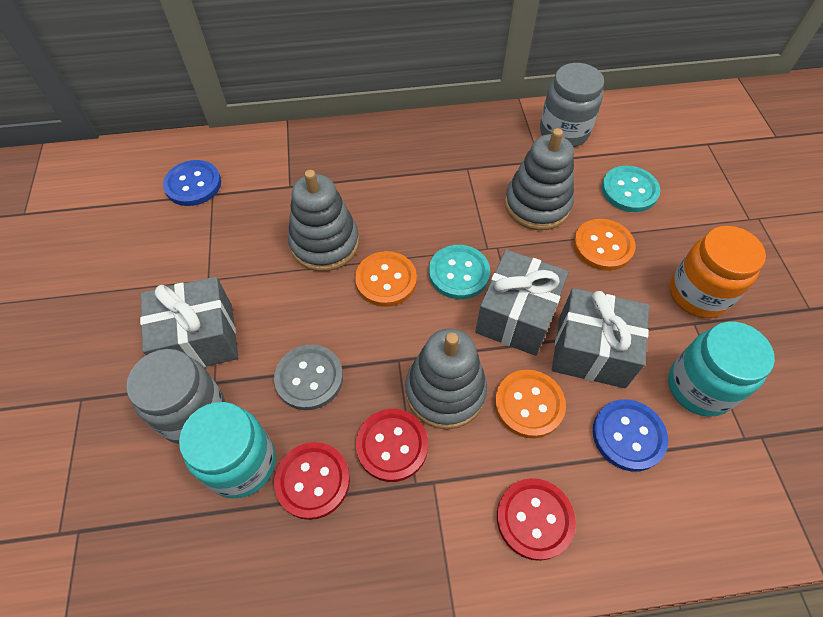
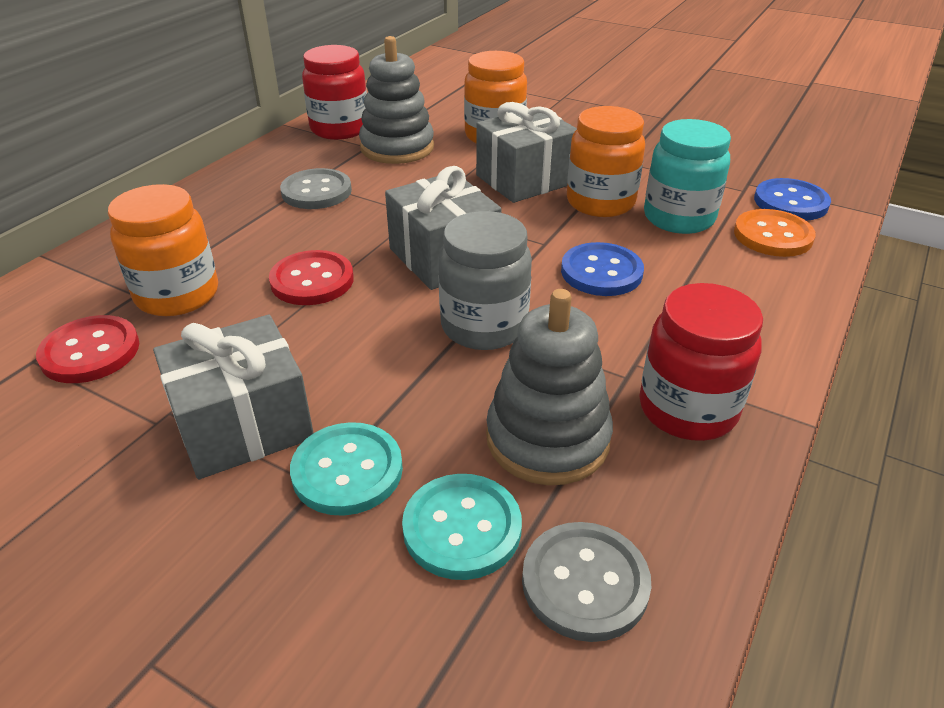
grey button: 1 -> 2
grey jar: 2 -> 1
grey stacking toy: 3 -> 2
orange button: 3 -> 1
orange jar: 1 -> 3
red button: 3 -> 2
red jar: 0 -> 2
turquoise jar: 2 -> 1

